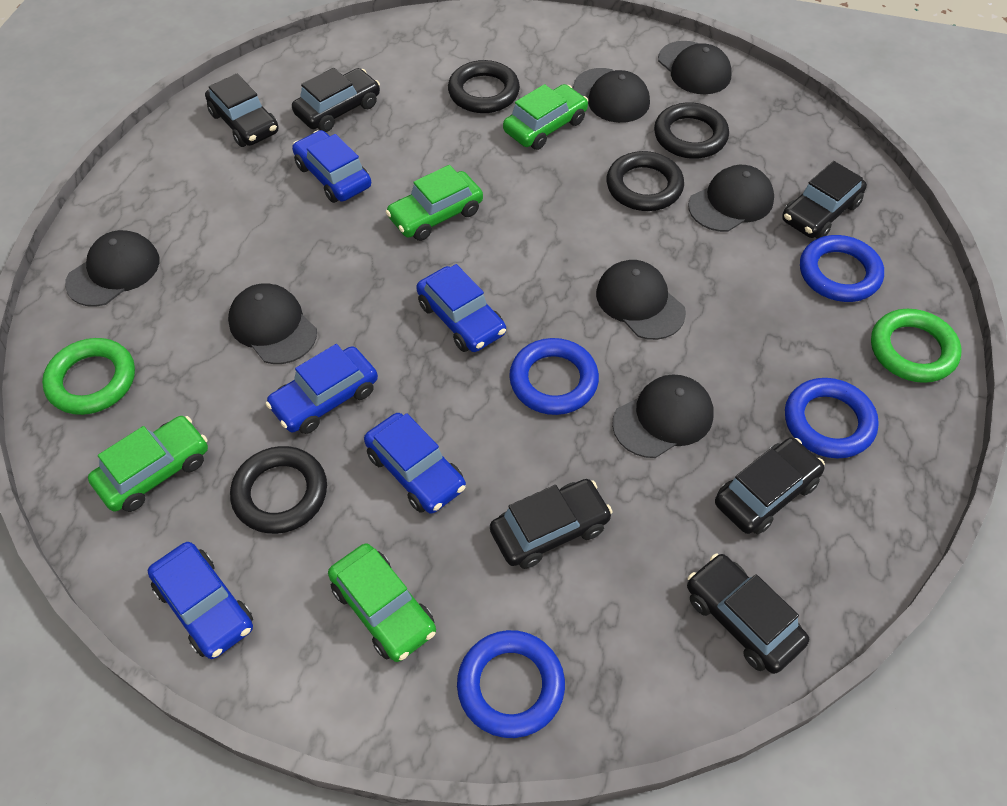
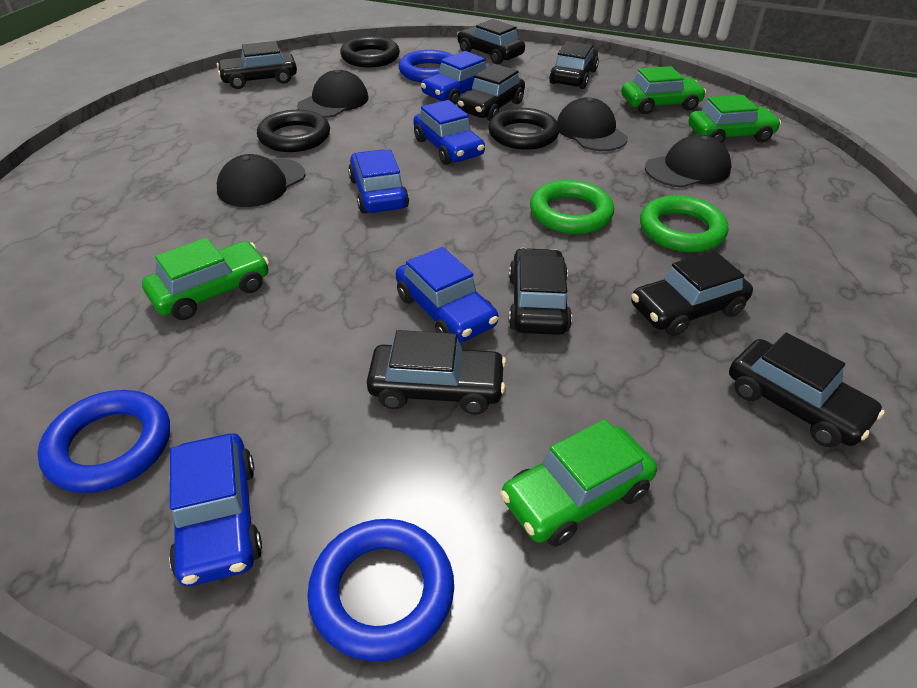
black cap: 7 -> 4
black car: 6 -> 8
black ring: 4 -> 3
blue ring: 4 -> 3

